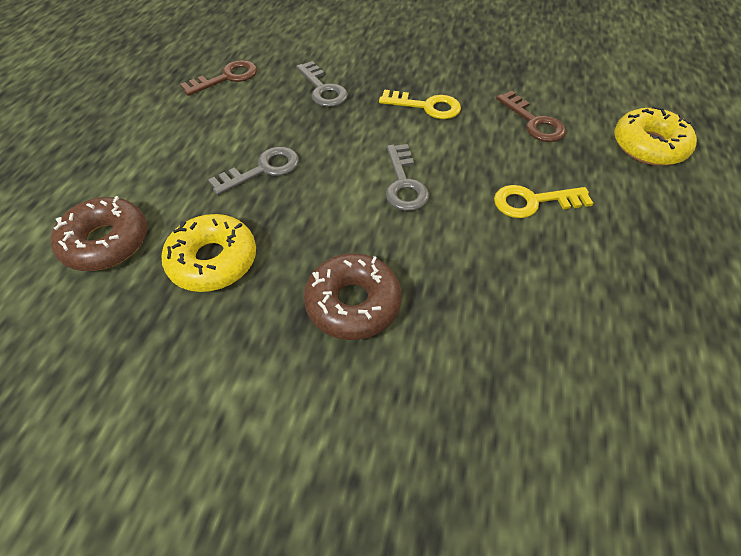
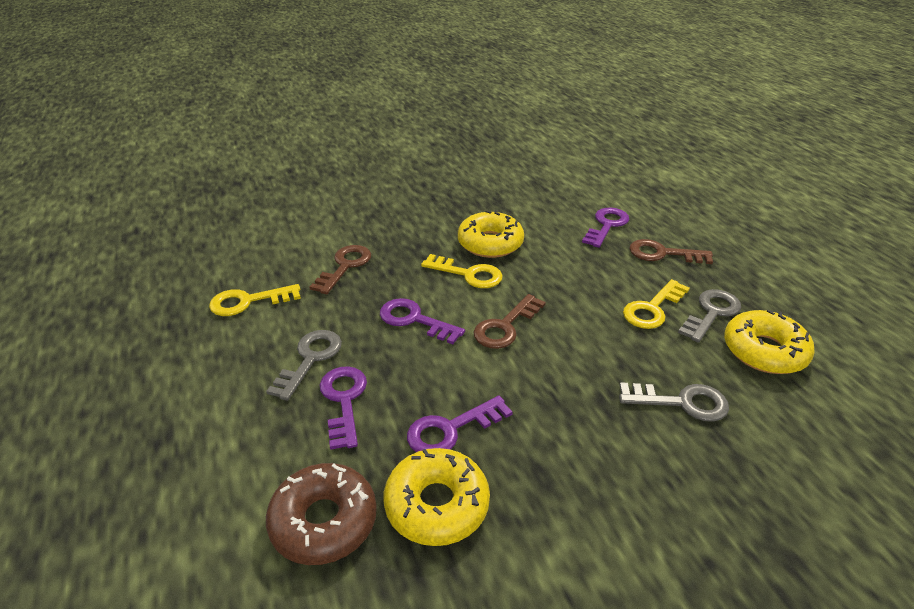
brown donut: 2 -> 1
brown key: 2 -> 3
purple key: 0 -> 4
yellow donut: 2 -> 3
yellow key: 2 -> 3

